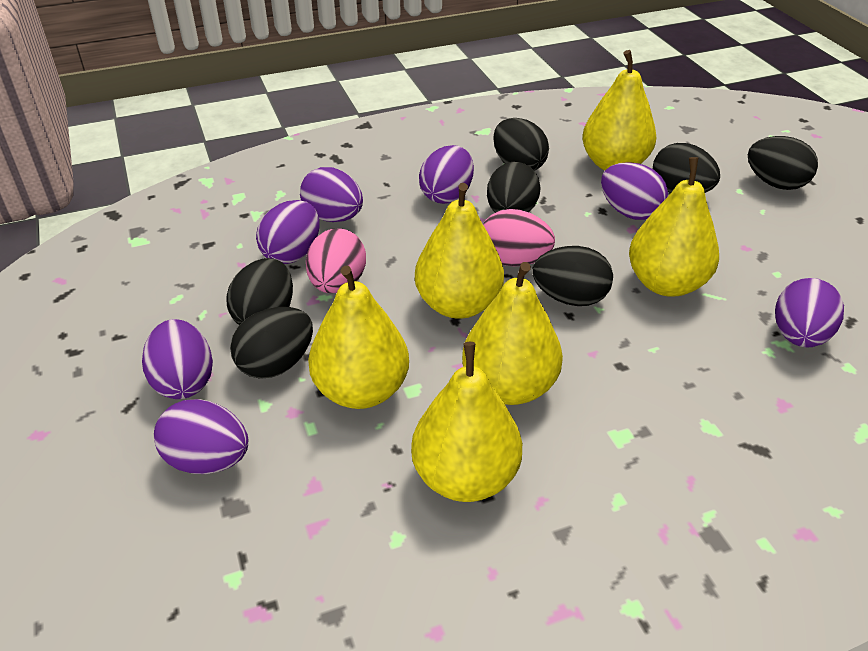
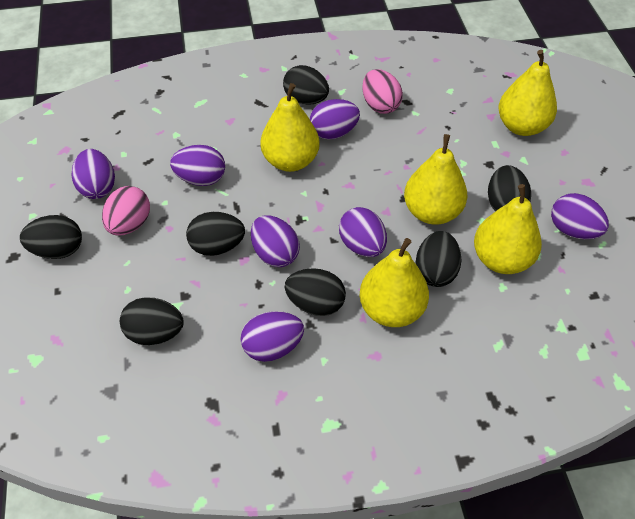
yellow pear: 6 -> 5

